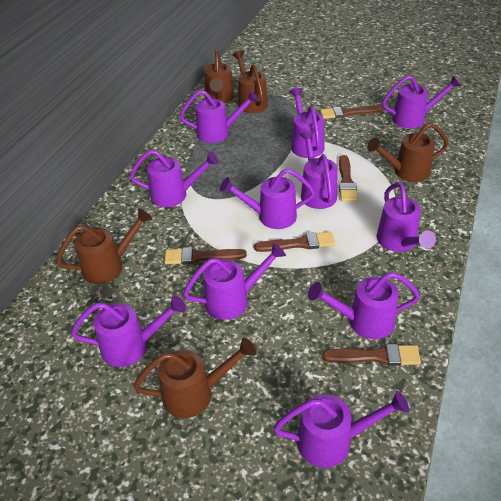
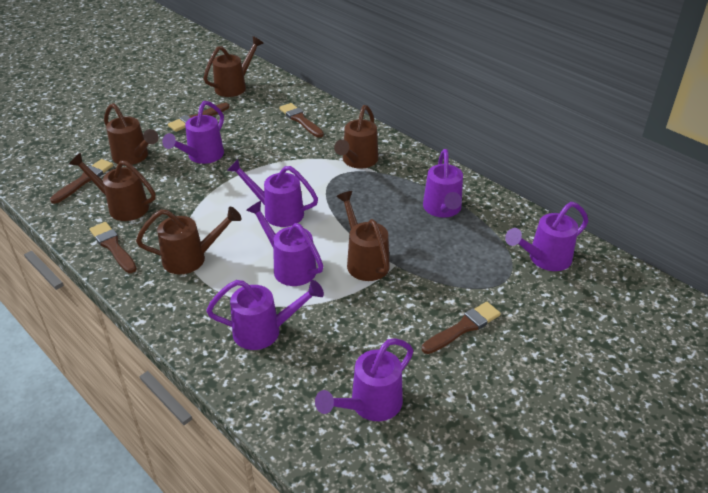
brown watering can: 5 -> 6
purple watering can: 11 -> 7

